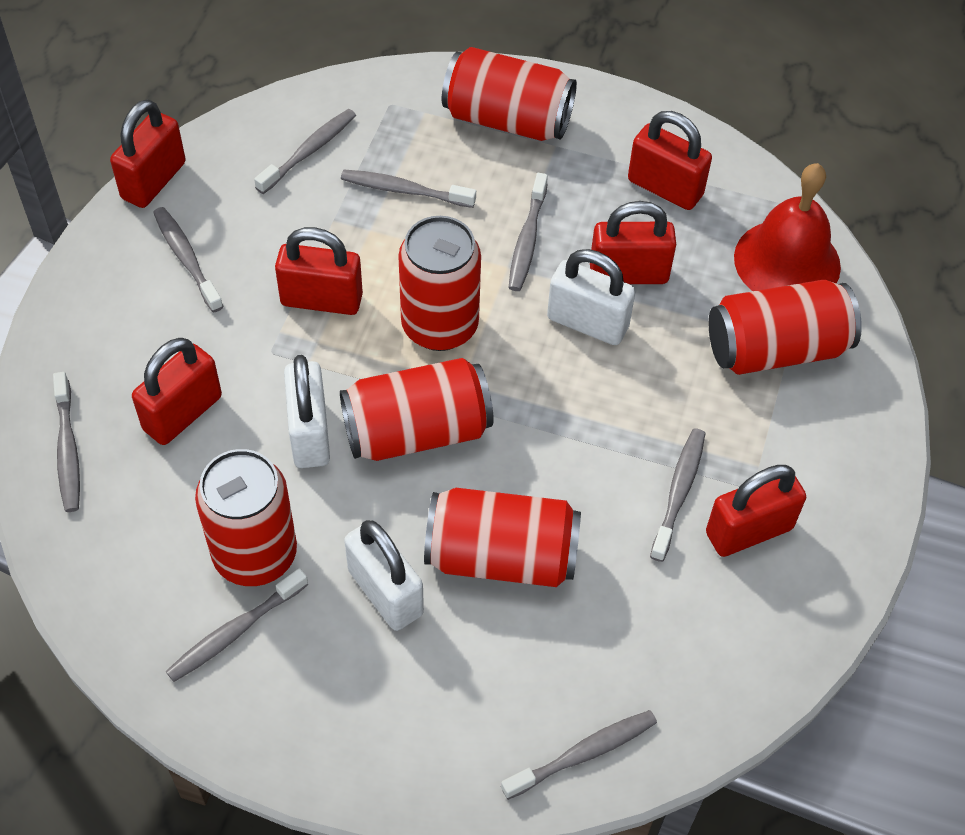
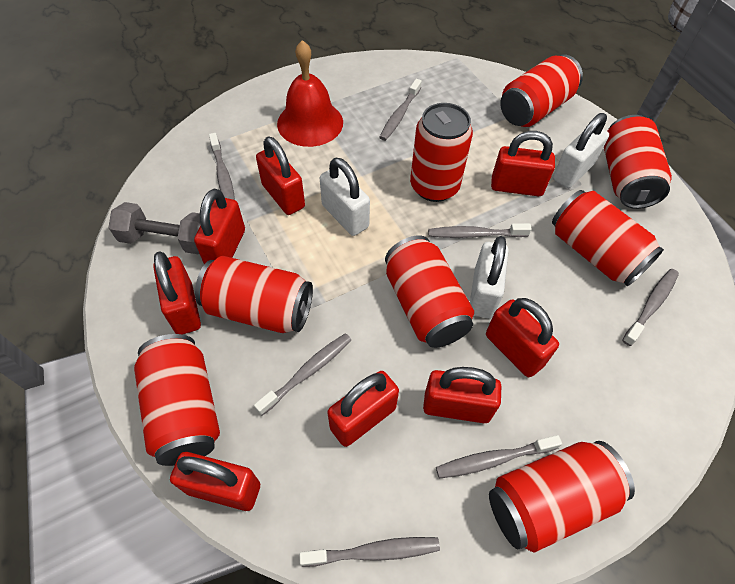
grey dumbbell: 0 -> 1
grey toothbrush: 8 -> 7
red can: 6 -> 8
red padlock: 6 -> 8

